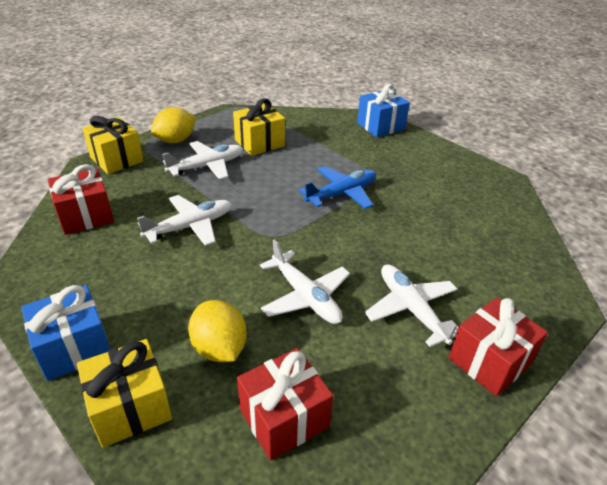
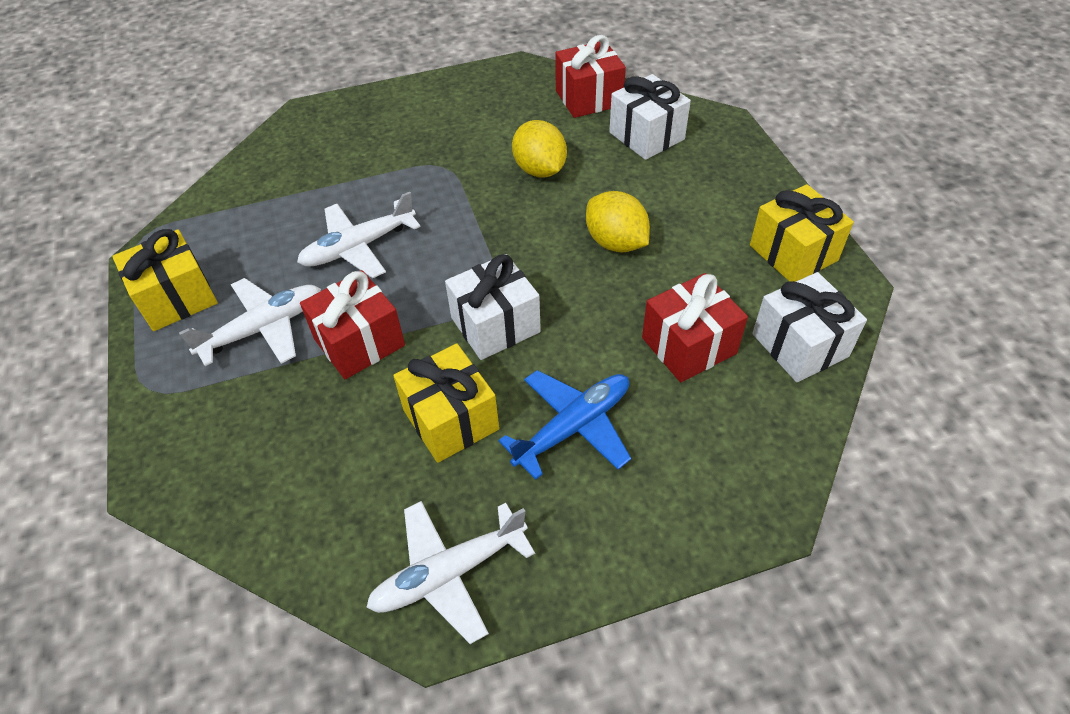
blue gift: 2 -> 0
white gift: 0 -> 3
white plane: 4 -> 3

